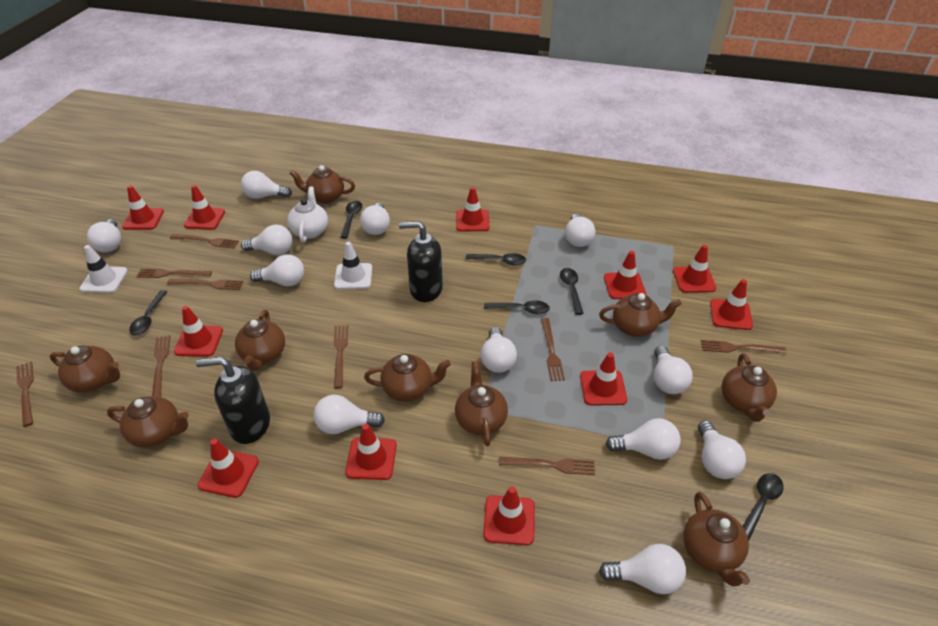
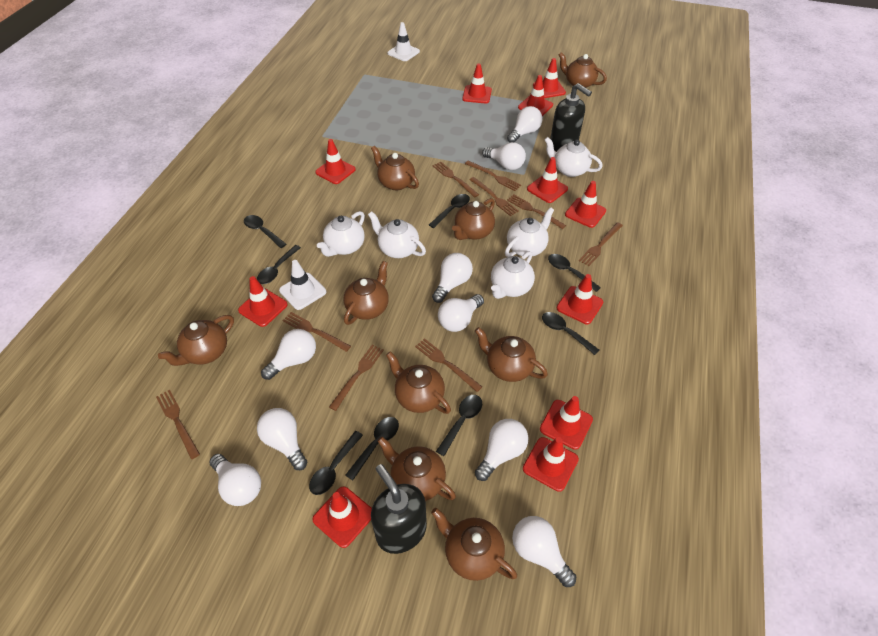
black spoon: 6 -> 8
white light bulb: 12 -> 9
white teapot: 1 -> 5

